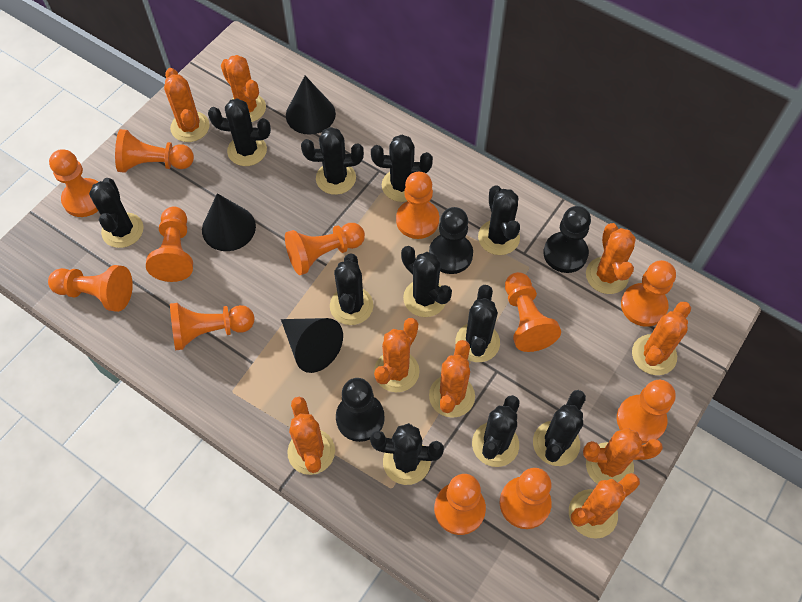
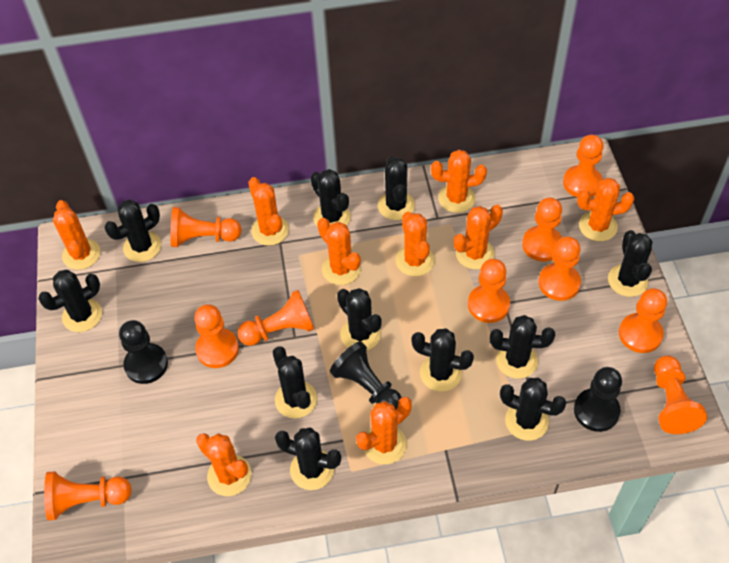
black cone: 3 -> 0
orange pawn: 12 -> 10

